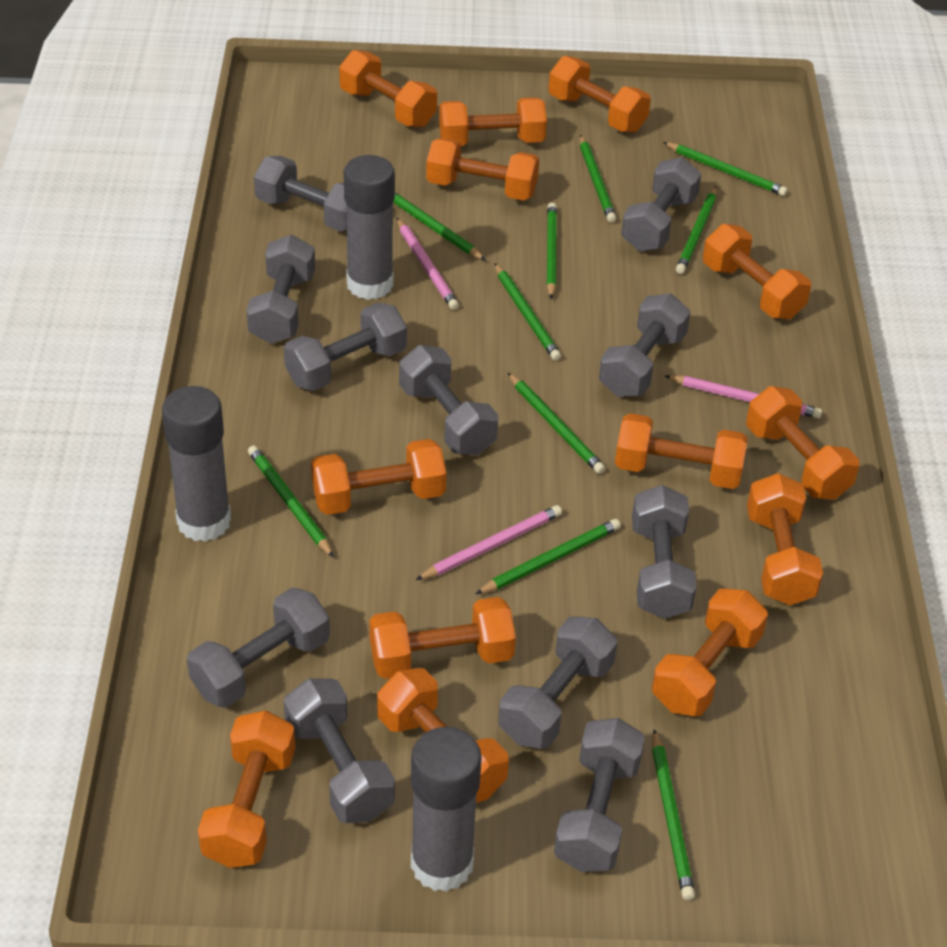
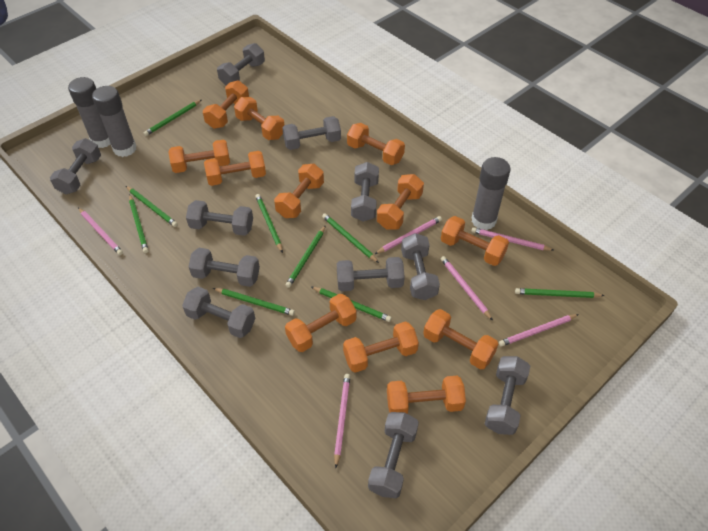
green pencil: 10 -> 9
orange dumbbell: 13 -> 12
pink pencil: 3 -> 6

